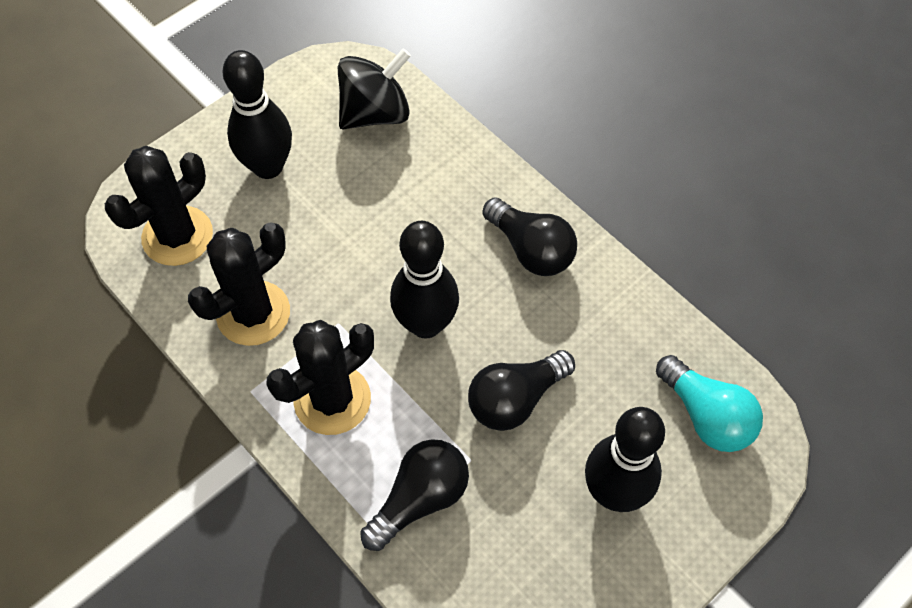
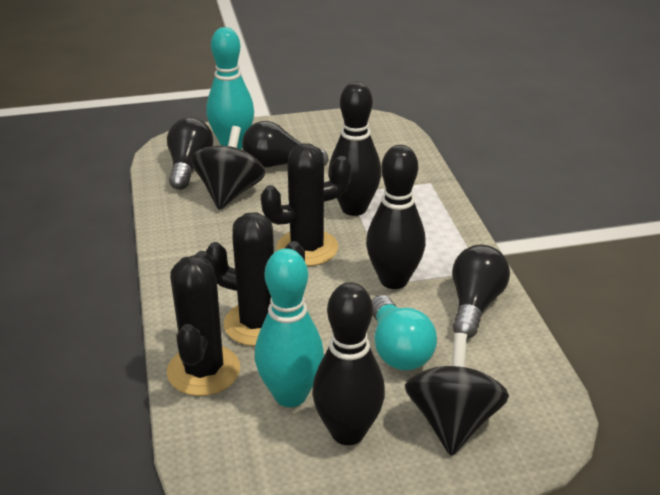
black spinning top: 1 -> 2
turquoise bowling pin: 0 -> 2

